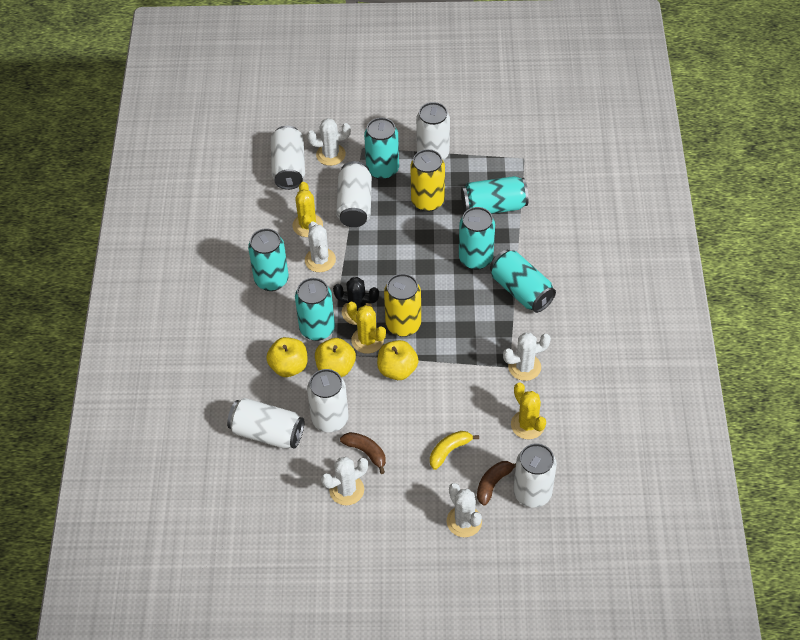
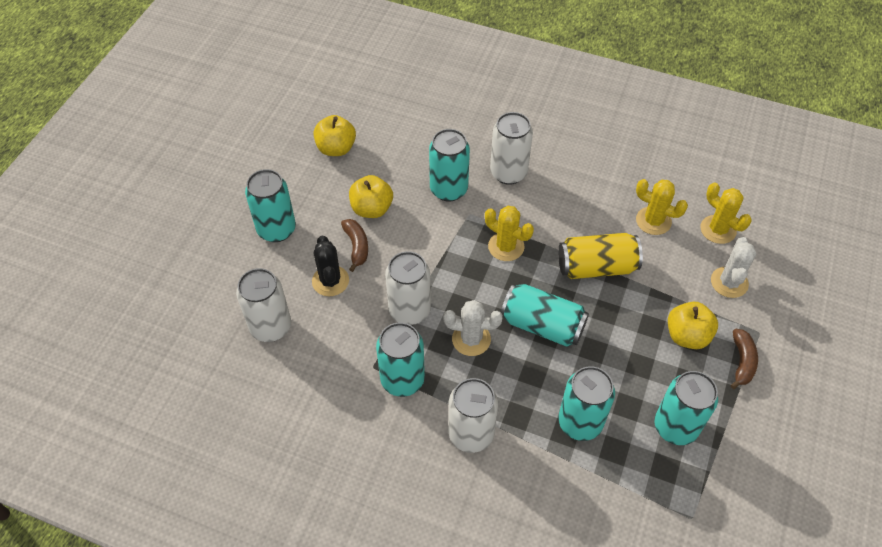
white cactus: 5 -> 2
white can: 6 -> 4
yellow banana: 1 -> 0
yellow can: 2 -> 1

